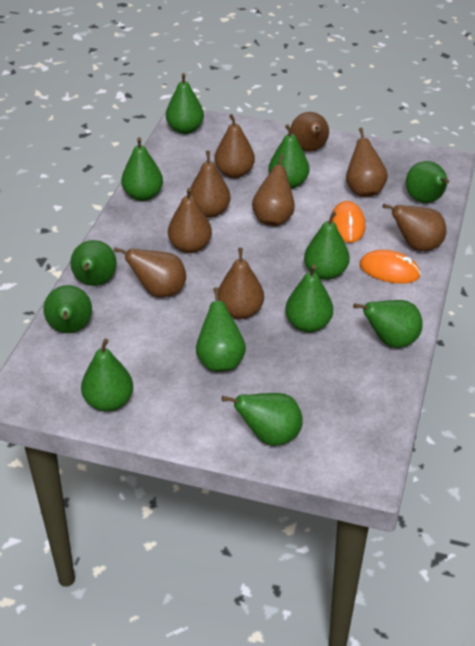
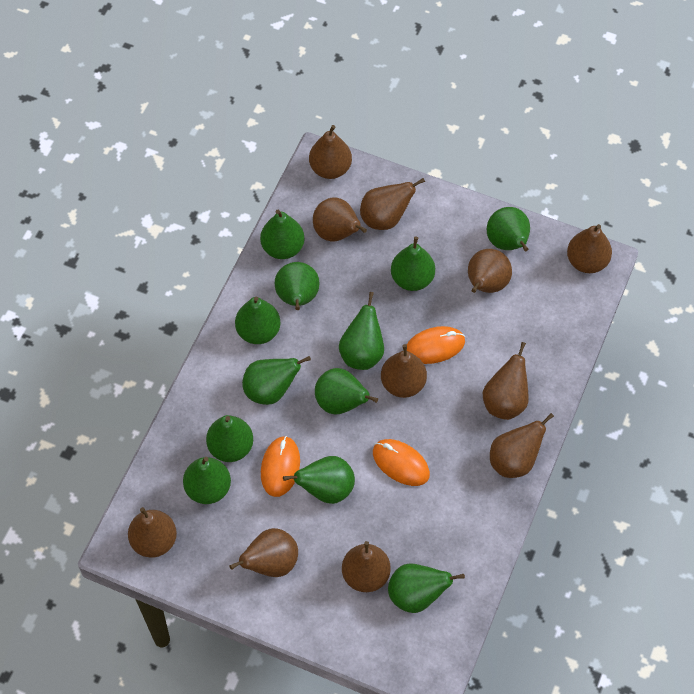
brown pear: 9 -> 11
orange mouse: 2 -> 3

